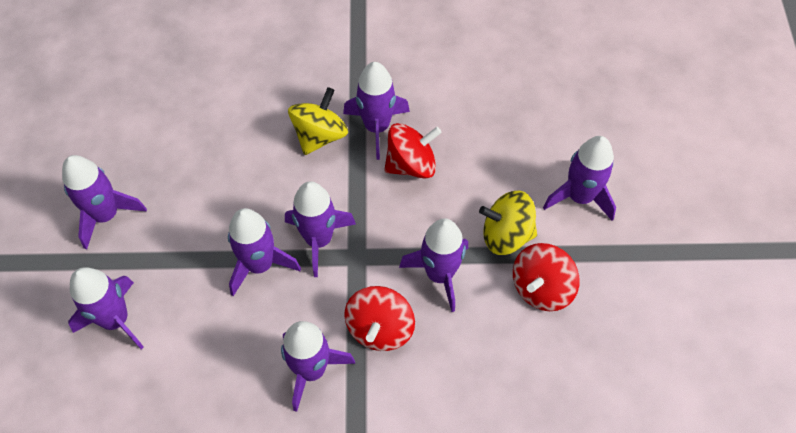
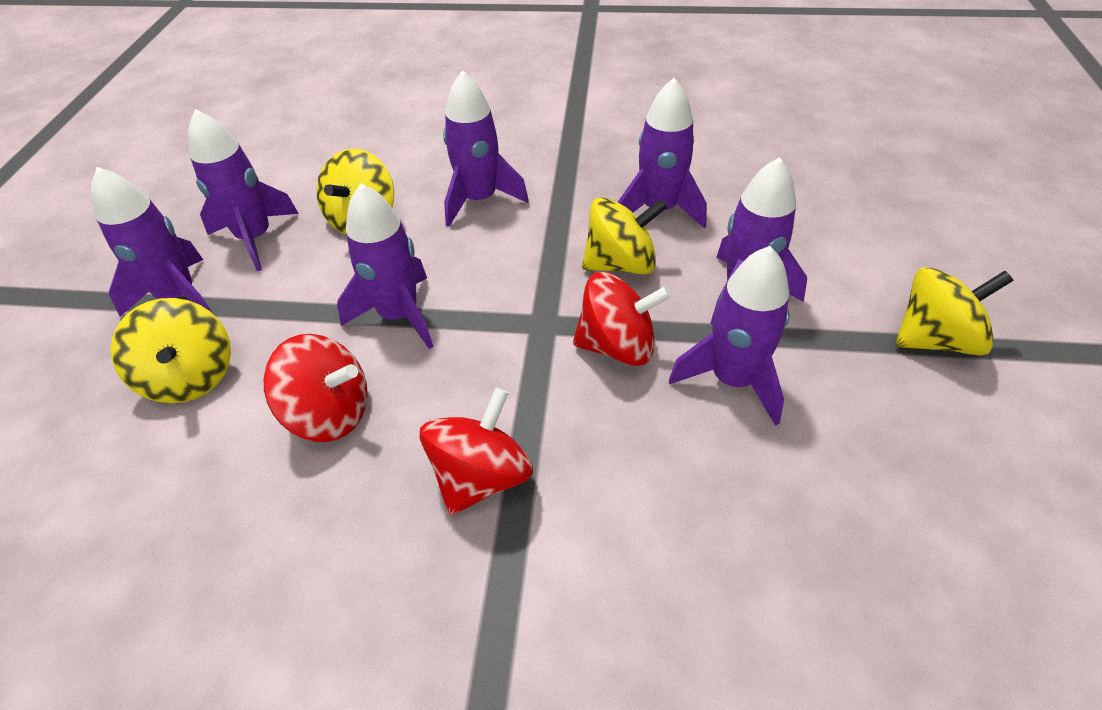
purple rocket: 8 -> 7
yellow spinning top: 2 -> 4

